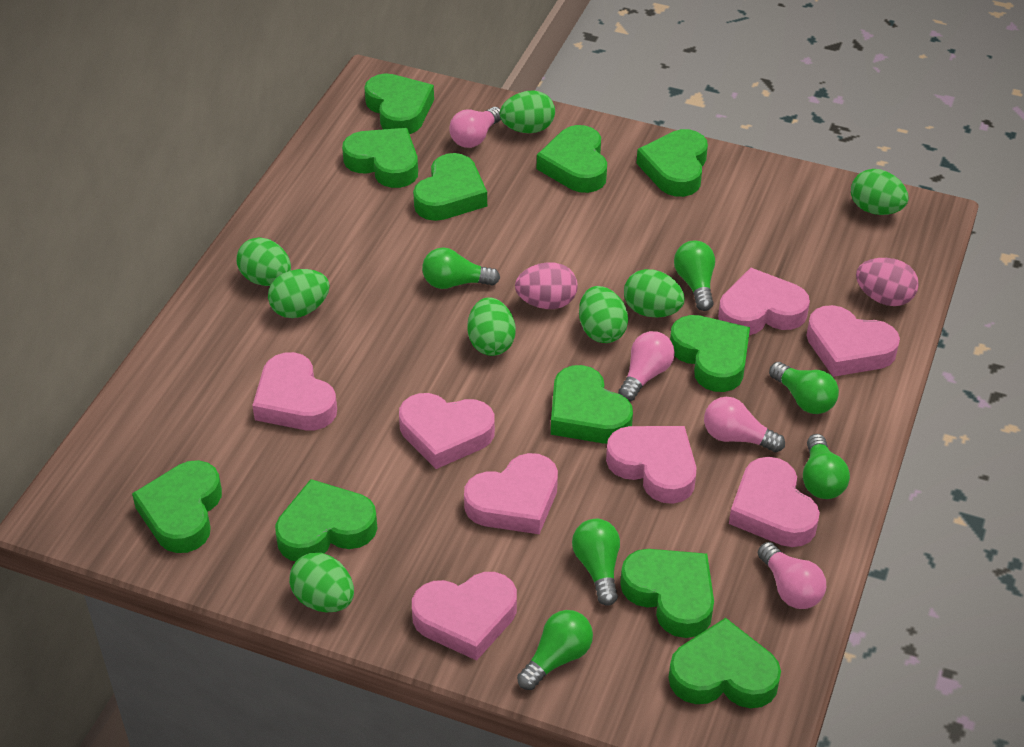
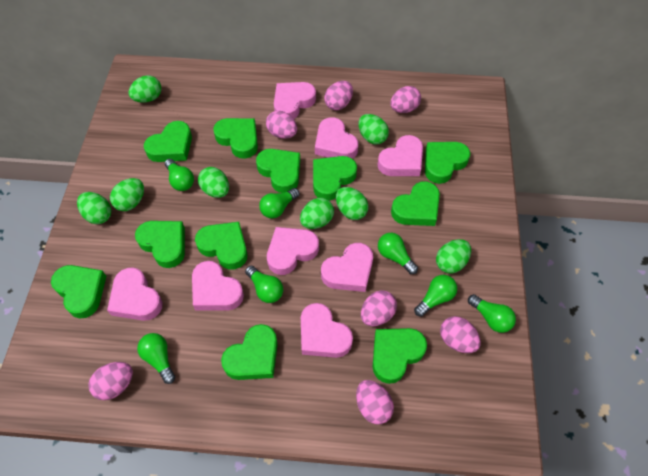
green light bulb: 6 -> 7
pink egg: 2 -> 7
pink light bulb: 4 -> 0

